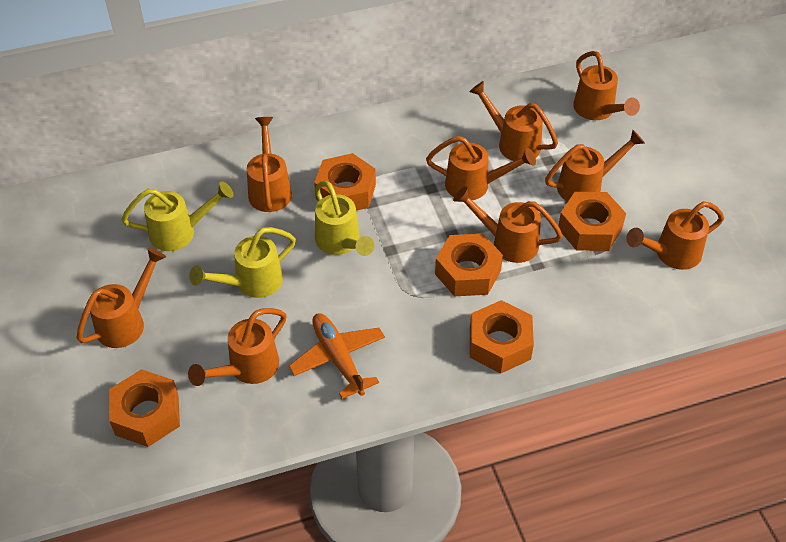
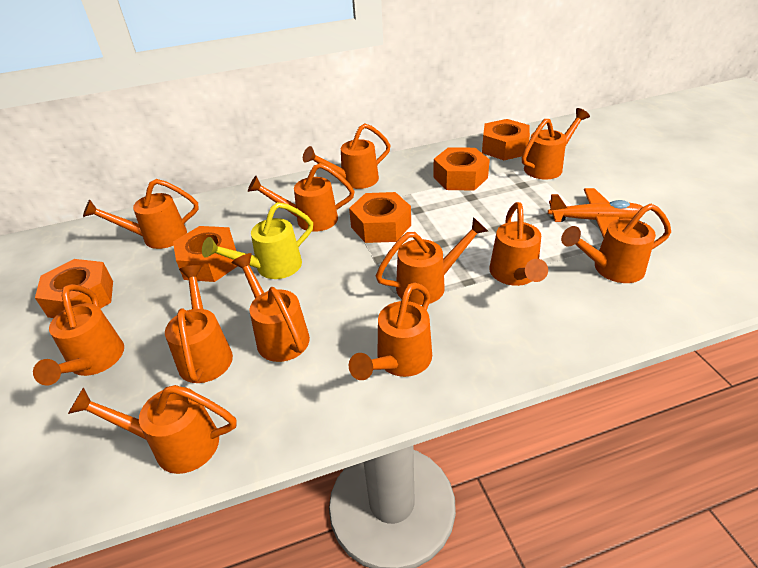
orange watering can: 9 -> 12
yellow watering can: 3 -> 1

